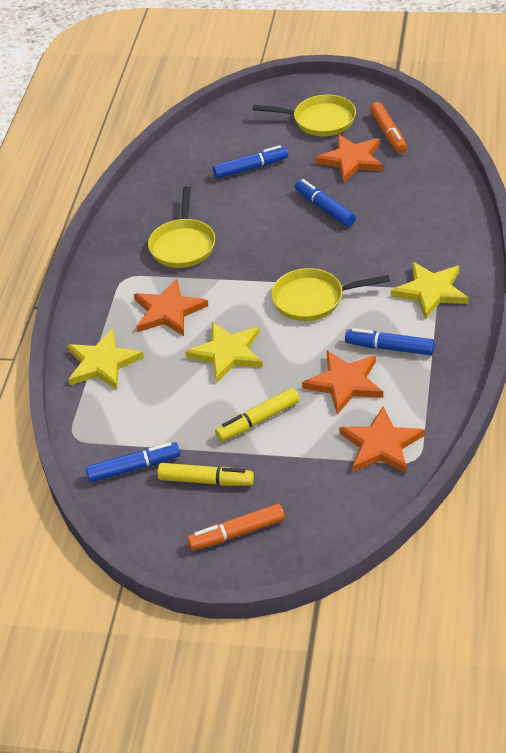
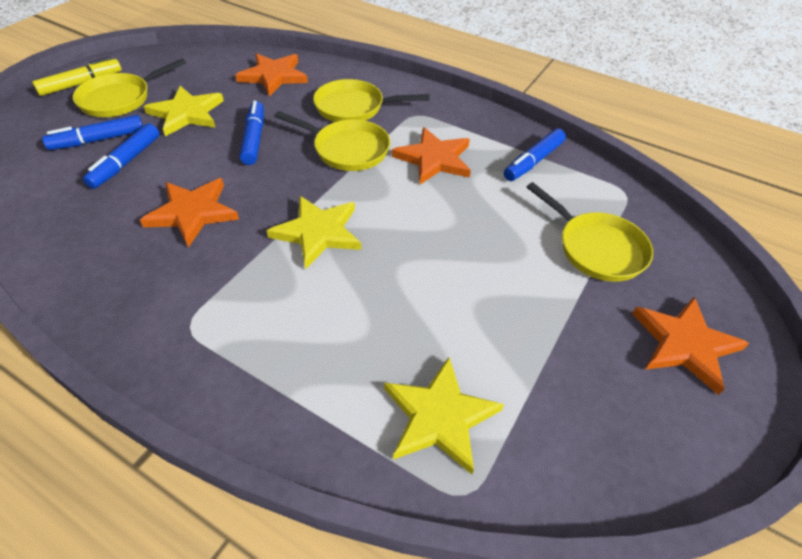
orange marker: 2 -> 0
yellow marker: 2 -> 1
yellow pan: 3 -> 4

